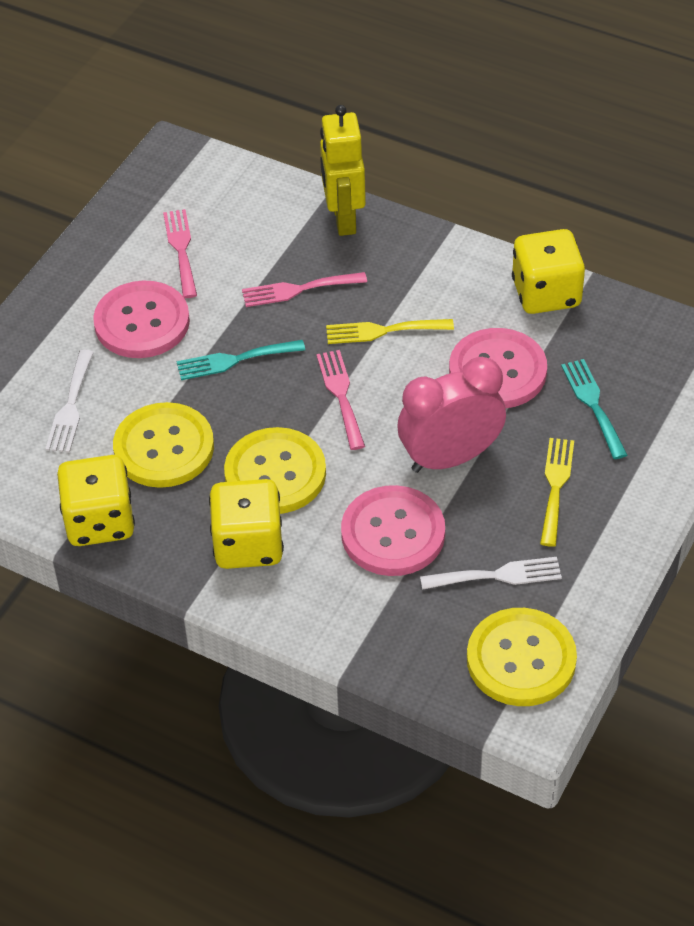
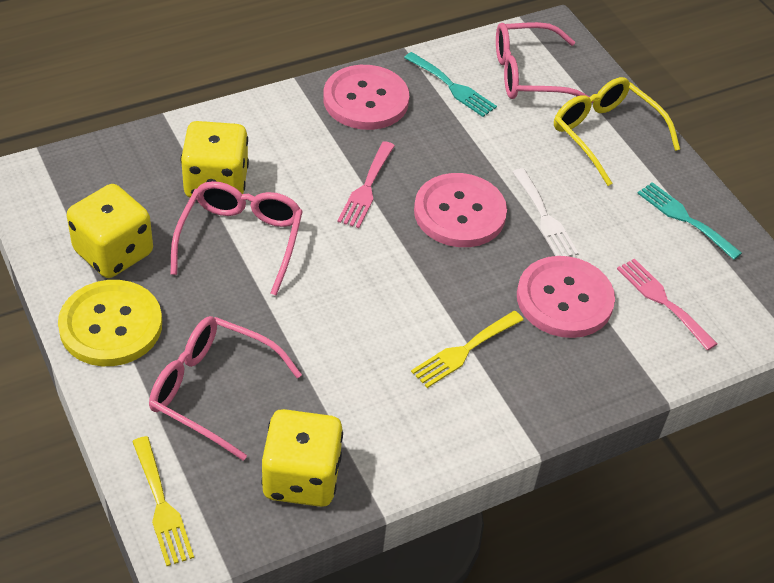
pink clock: 1 -> 0
pink fork: 3 -> 2
pink glasses: 0 -> 3
white fork: 2 -> 1
yellow button: 3 -> 1
yellow glasses: 0 -> 1
yellow robot: 1 -> 0

